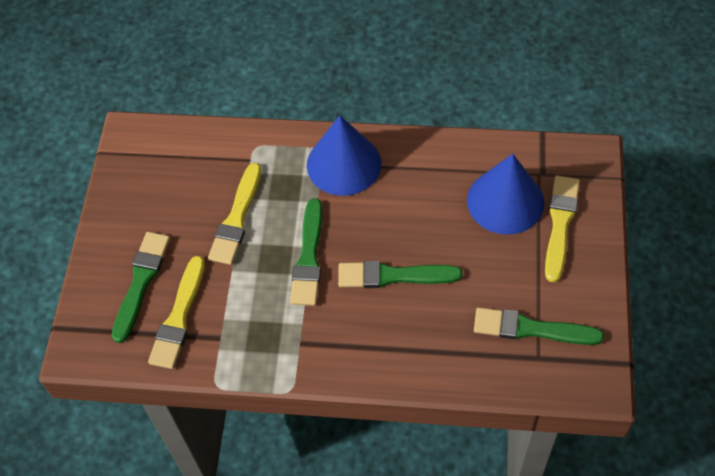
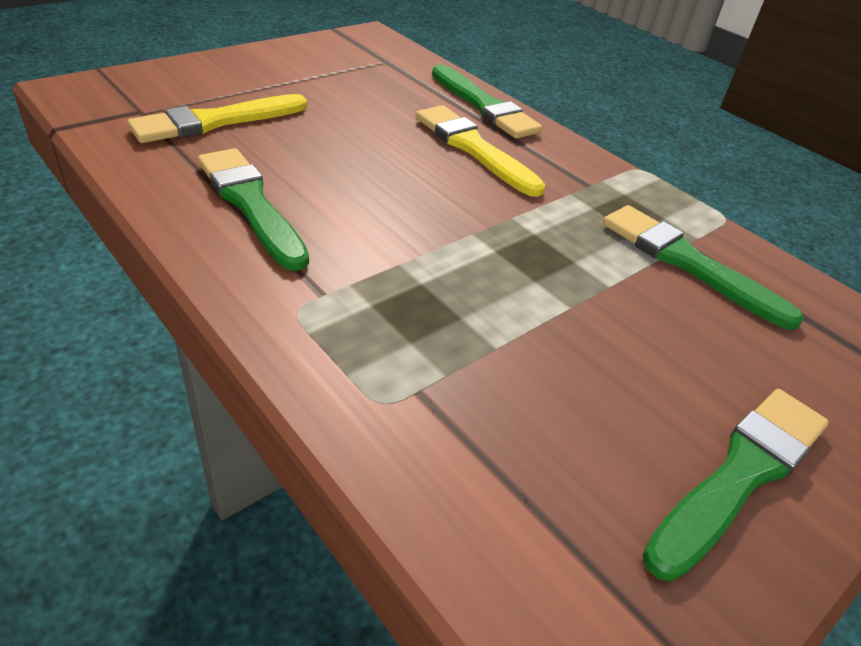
blue cone: 2 -> 0
yellow brush: 3 -> 2

